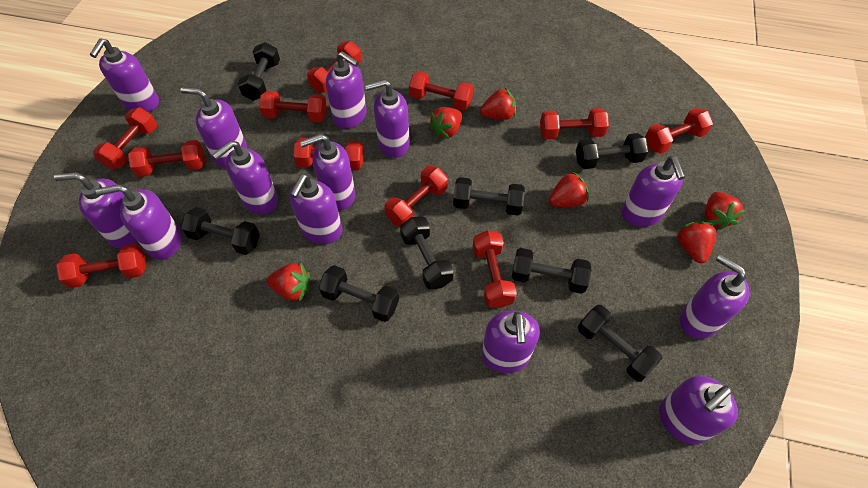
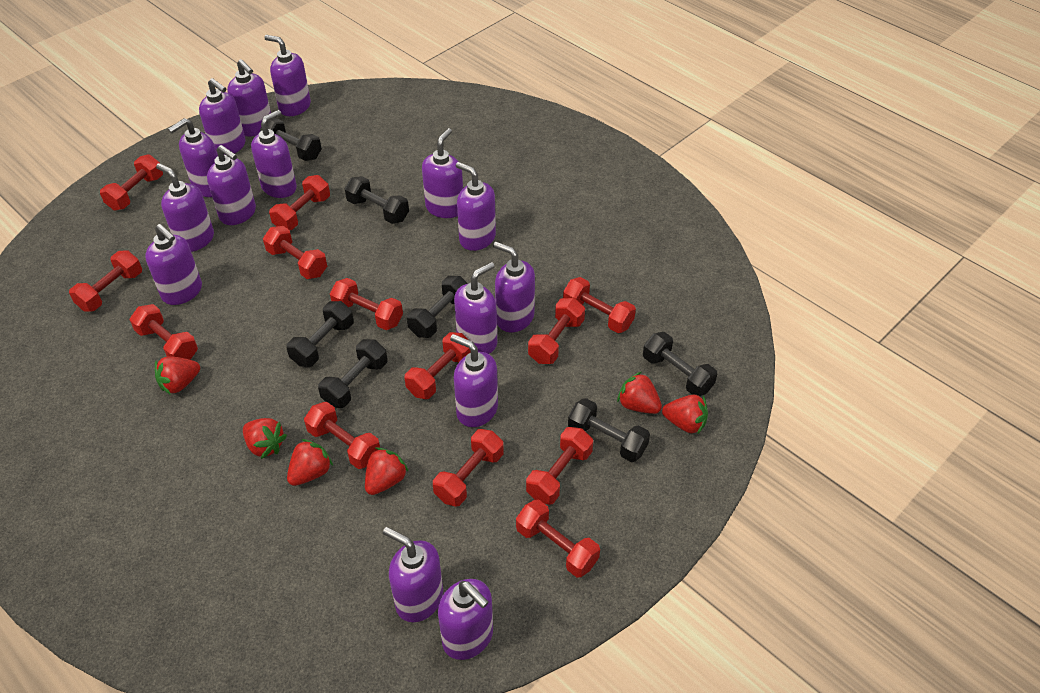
black dumbbell: 8 -> 7
purple soap dispenser: 13 -> 15
red dumbbell: 11 -> 13

